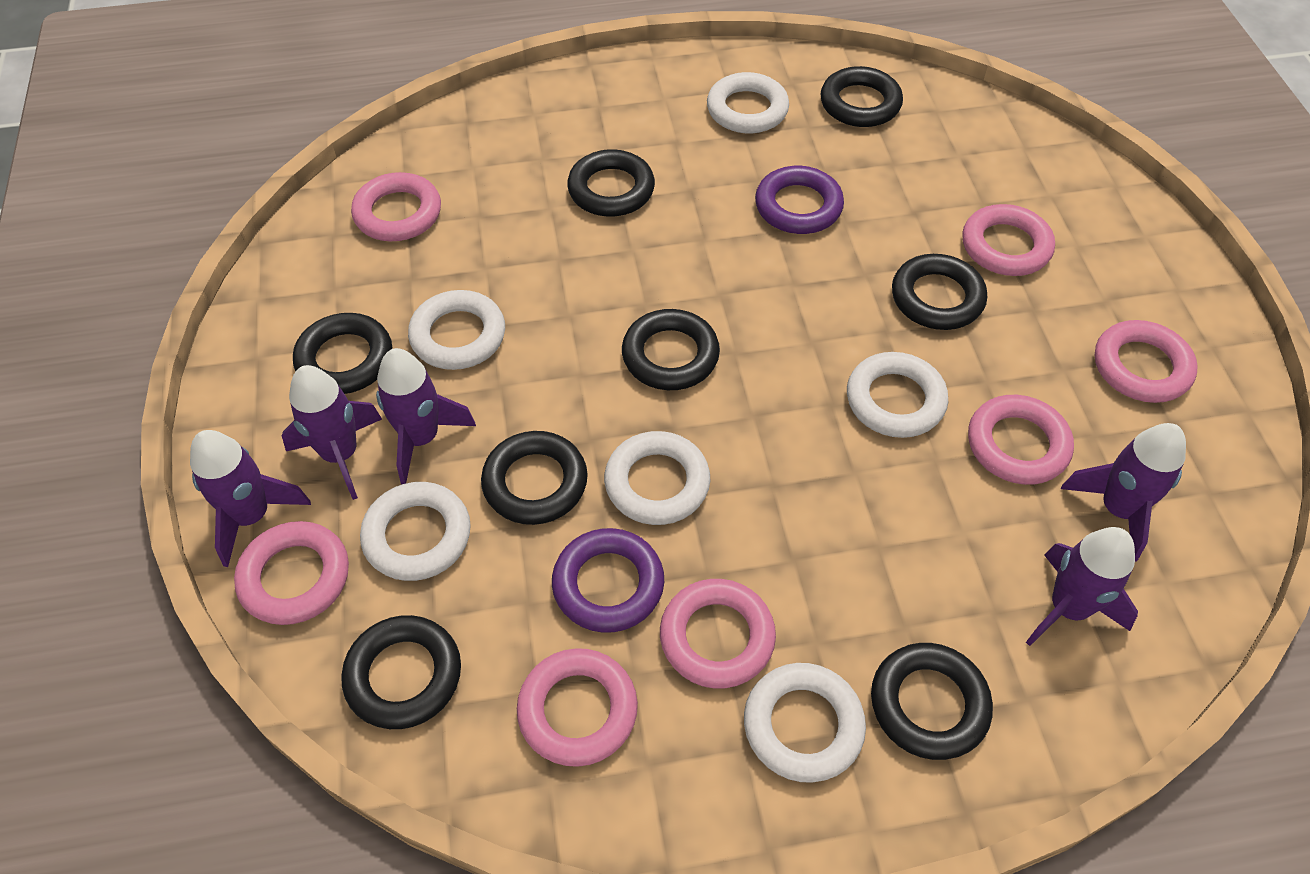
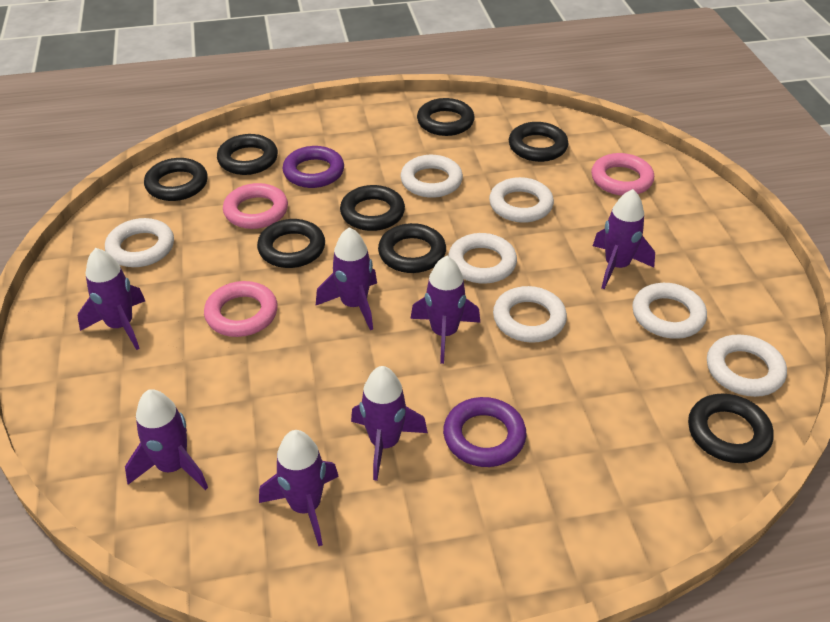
pink ring: 7 -> 3
purple rocket: 5 -> 7
white ring: 6 -> 7

